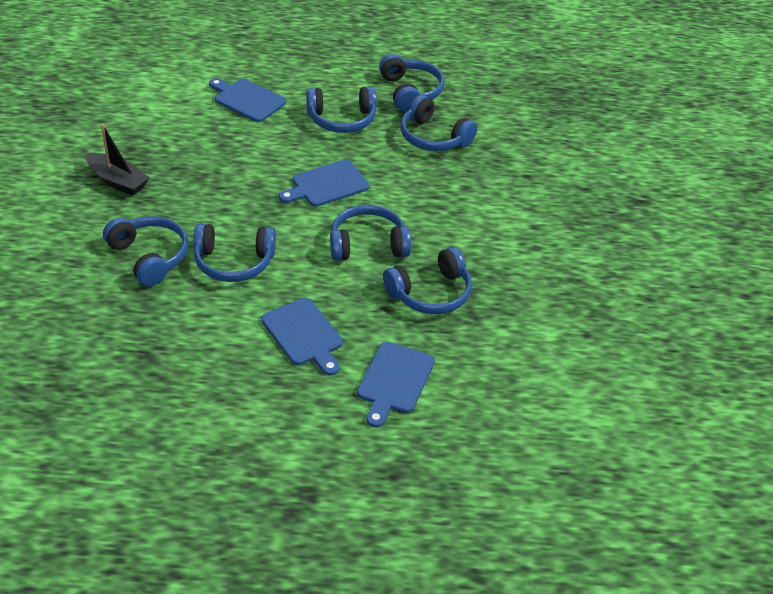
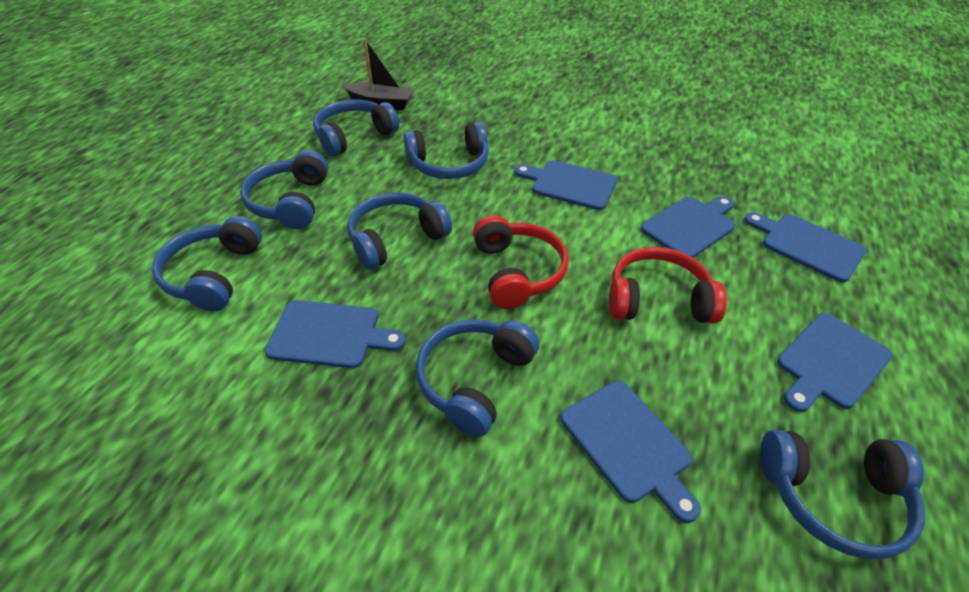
blue cutting board: 4 -> 6
red headphones: 0 -> 2

